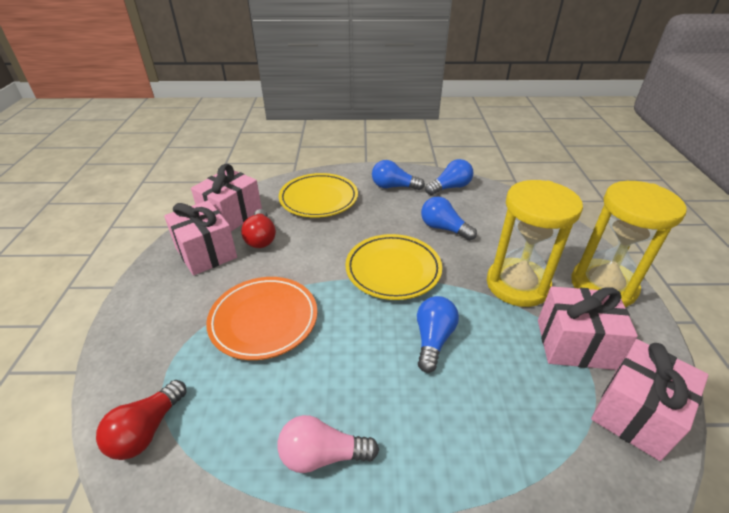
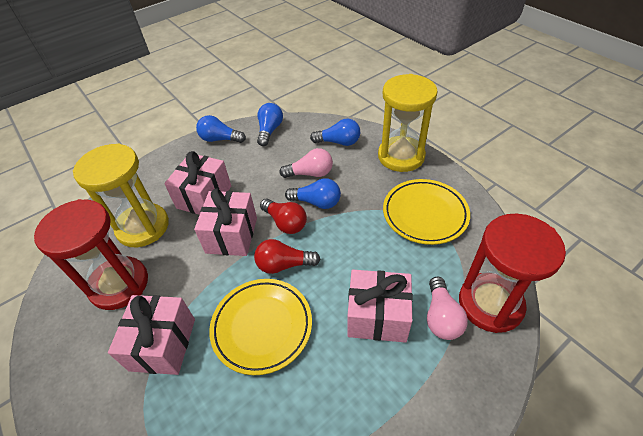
orange plate: 1 -> 0
pink light bulb: 1 -> 2
red hourglass: 0 -> 2

